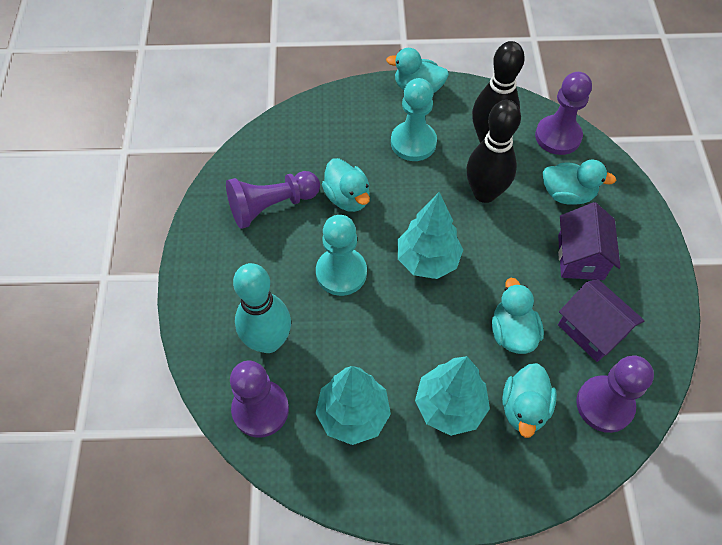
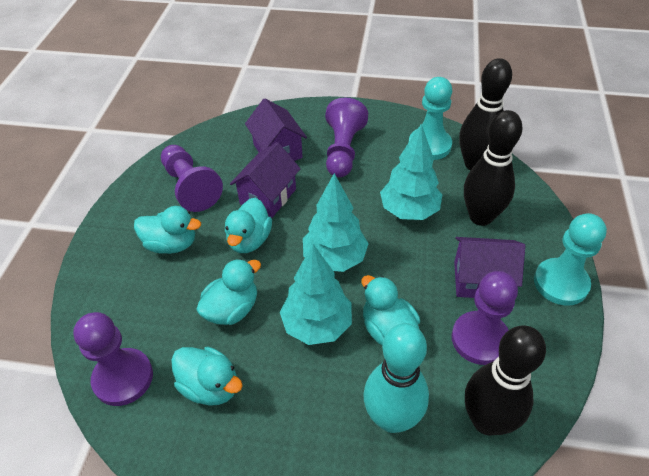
black bowling pin: 2 -> 3
purple house: 2 -> 3

